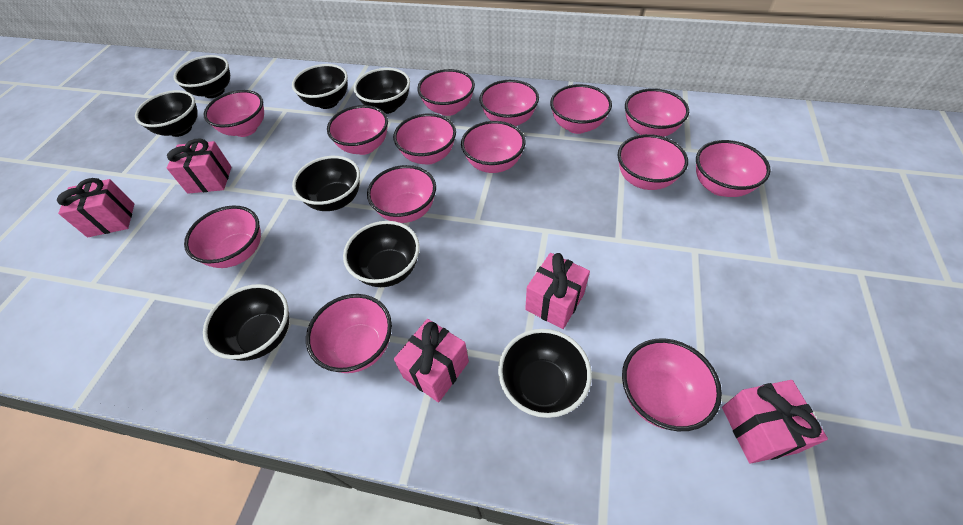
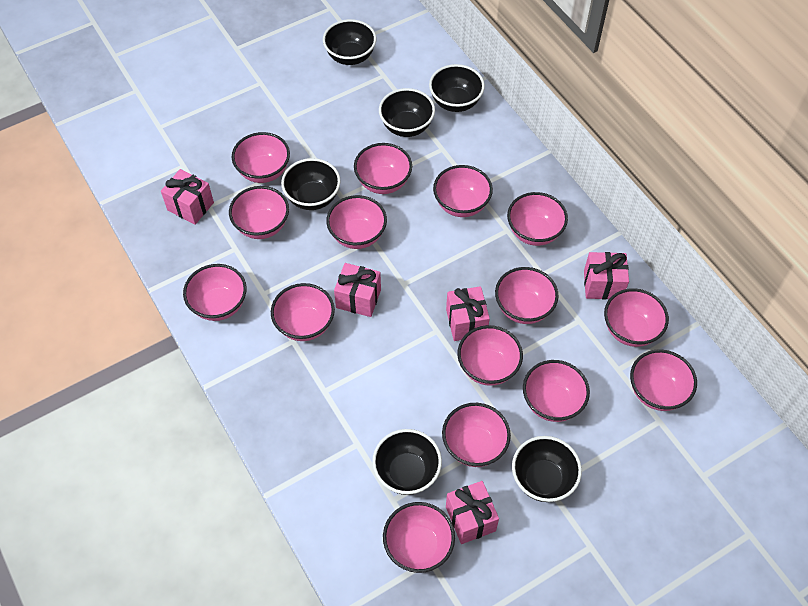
black bowl: 8 -> 6
pink bowl: 14 -> 15

